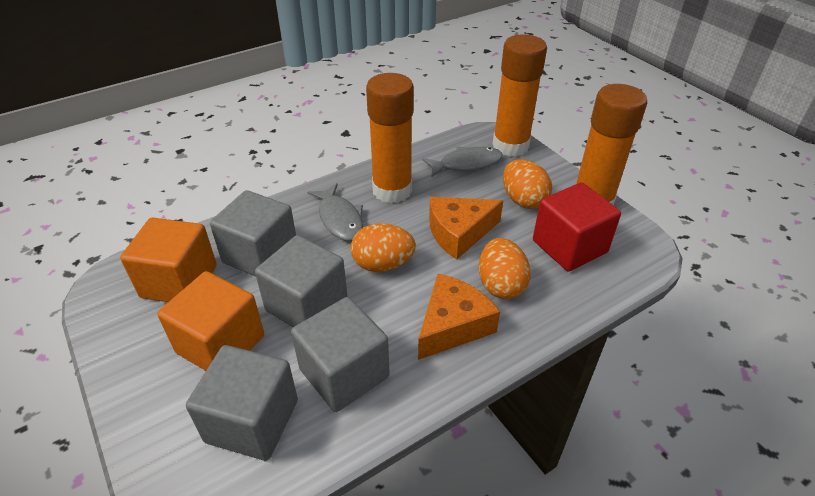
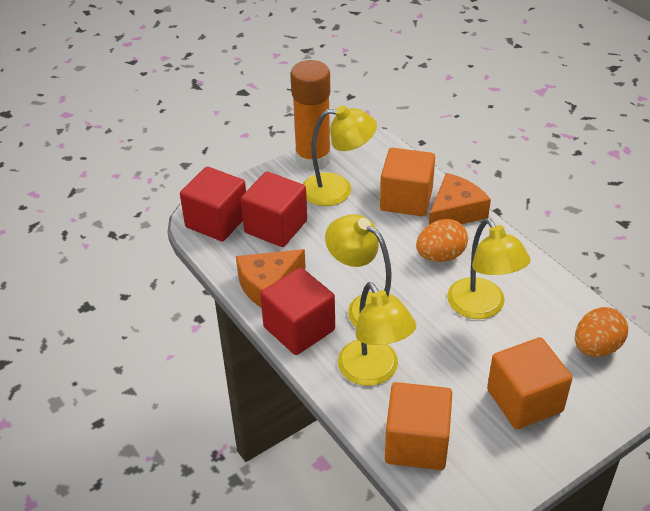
grey cube: 4 -> 0
grey fish: 2 -> 0
orange cube: 2 -> 3
orange egg: 3 -> 2
orange glue stick: 3 -> 1
red cube: 1 -> 3
yellow lamp: 0 -> 4

